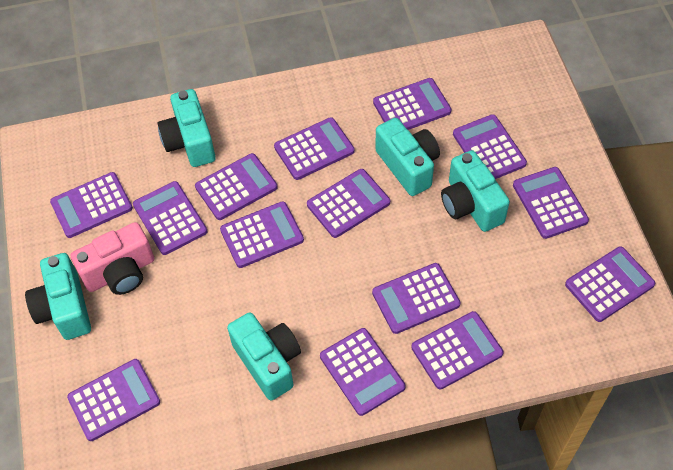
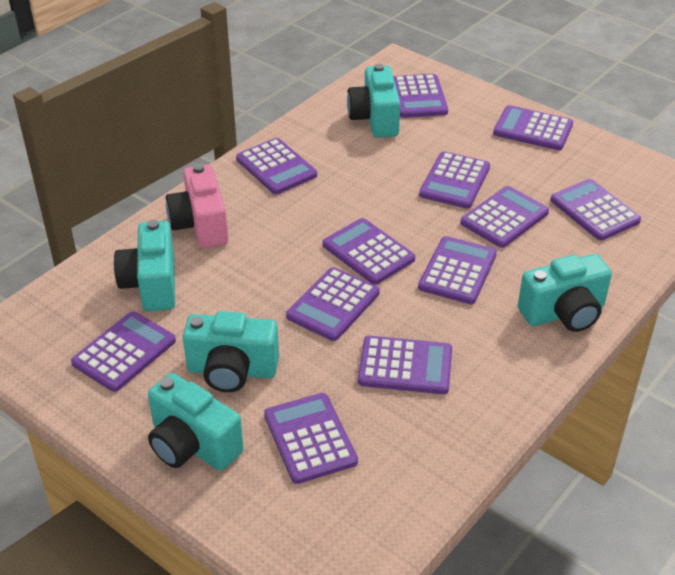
purple calculator: 14 -> 12

